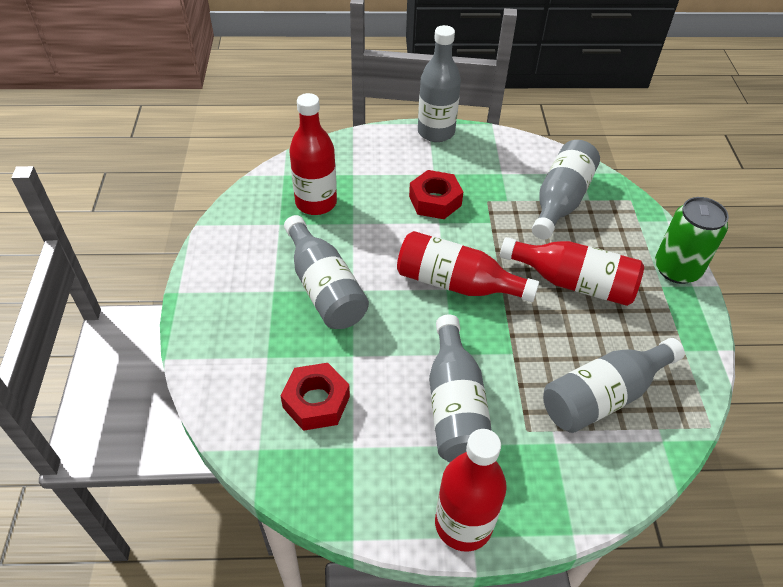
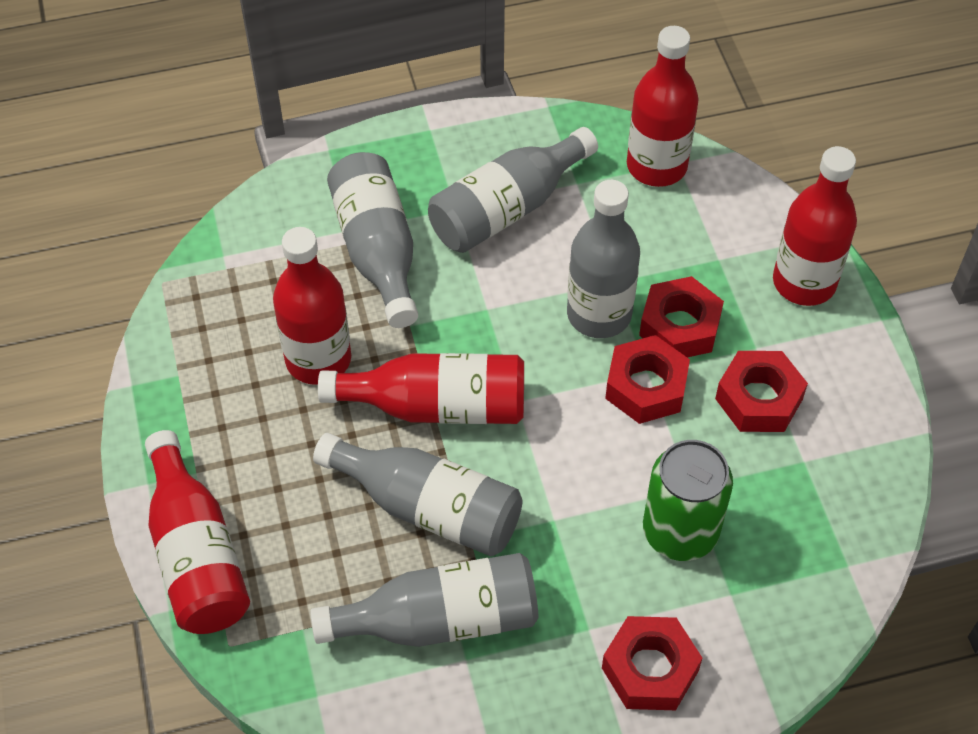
red bottle: 4 -> 5
red nut: 2 -> 4

